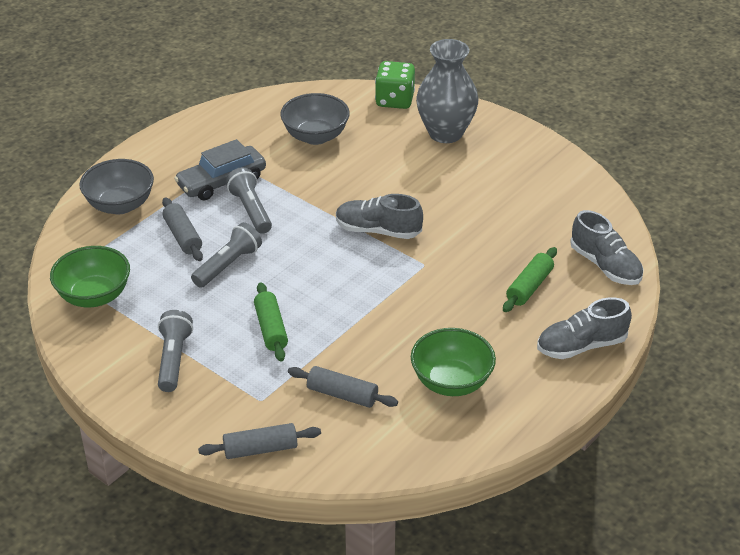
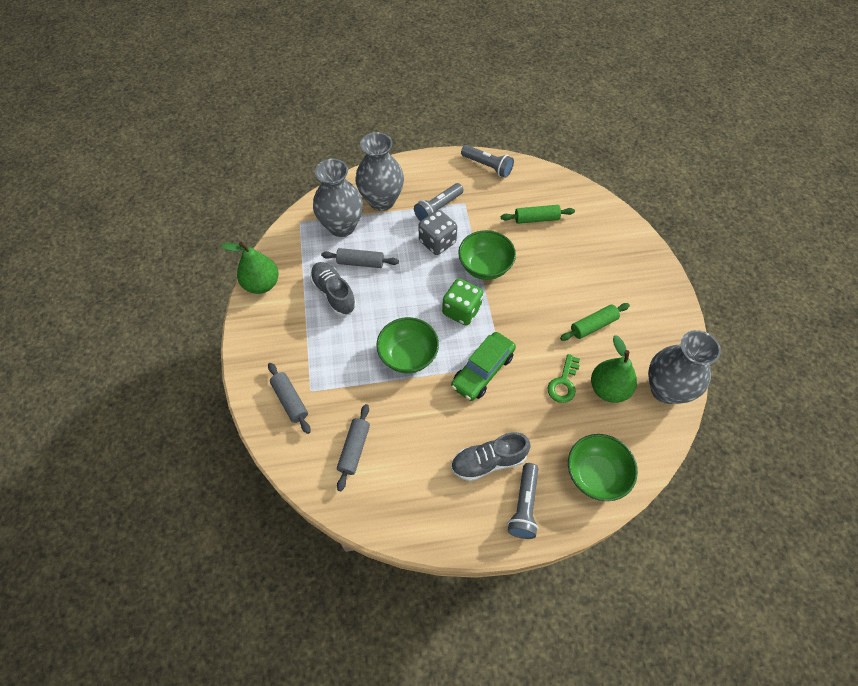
green bowl: 2 -> 3
green car: 0 -> 1
green key: 0 -> 1
green pear: 0 -> 2
grey bowl: 2 -> 0
grey car: 1 -> 0
grey dice: 0 -> 1
grey shoe: 3 -> 2
grey vase: 1 -> 3

